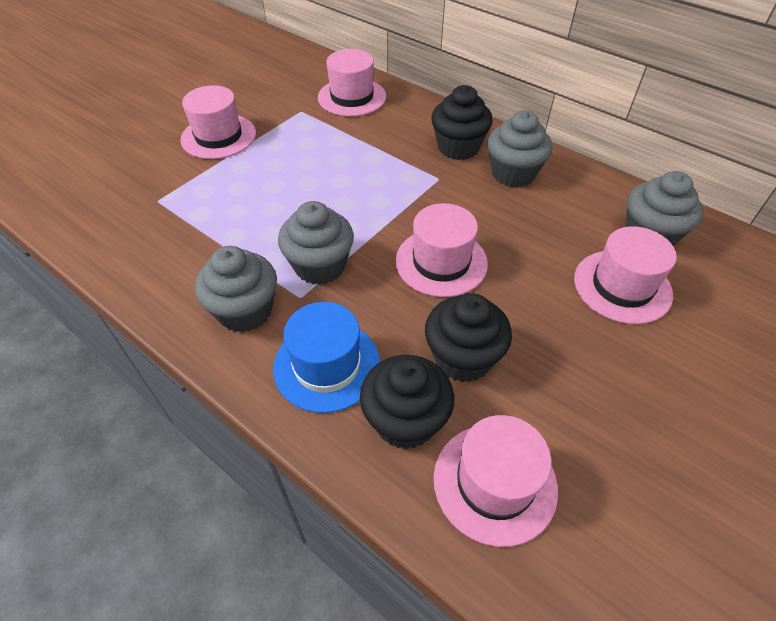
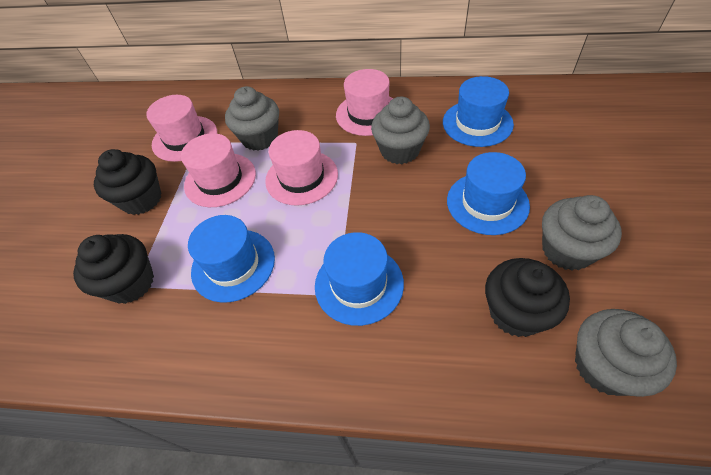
blue hat: 1 -> 4
pink hat: 5 -> 4

